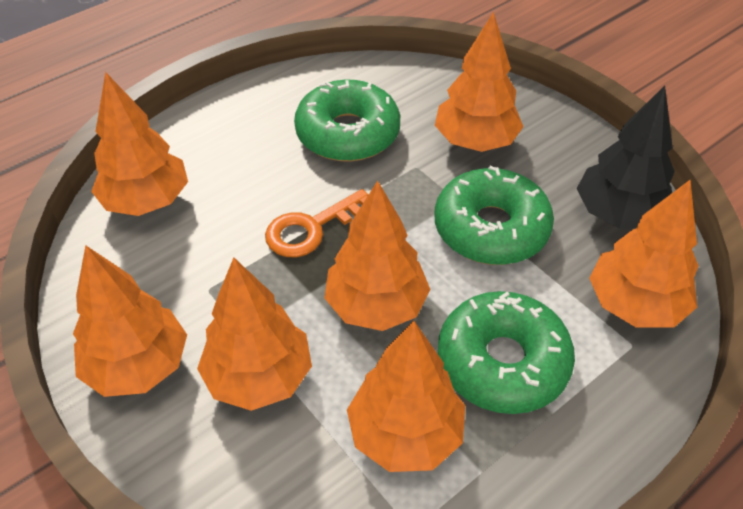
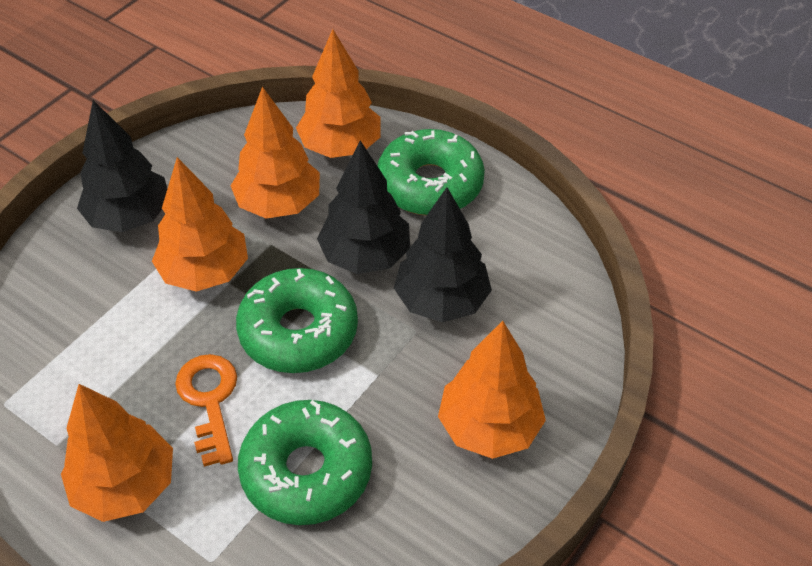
black tree: 1 -> 3
orange tree: 7 -> 5

